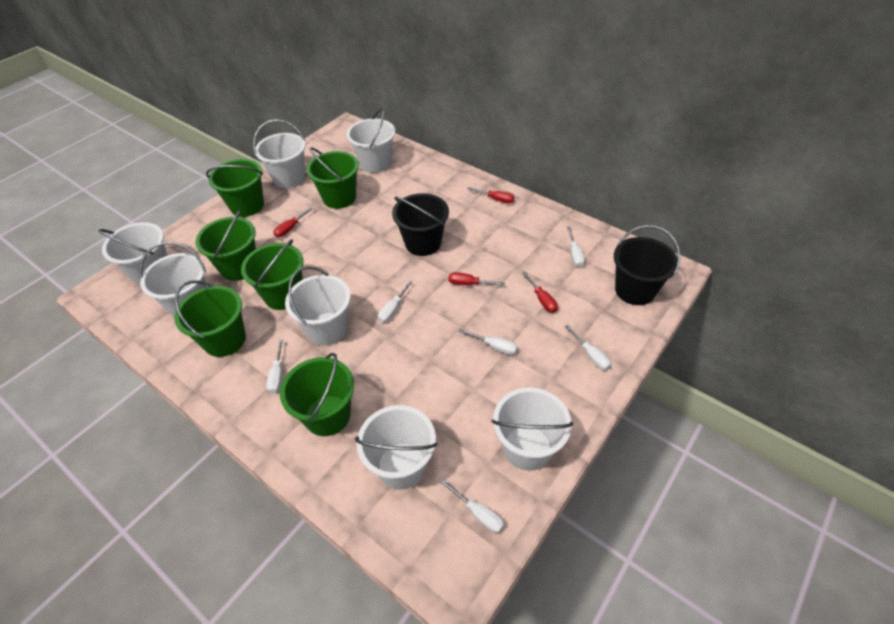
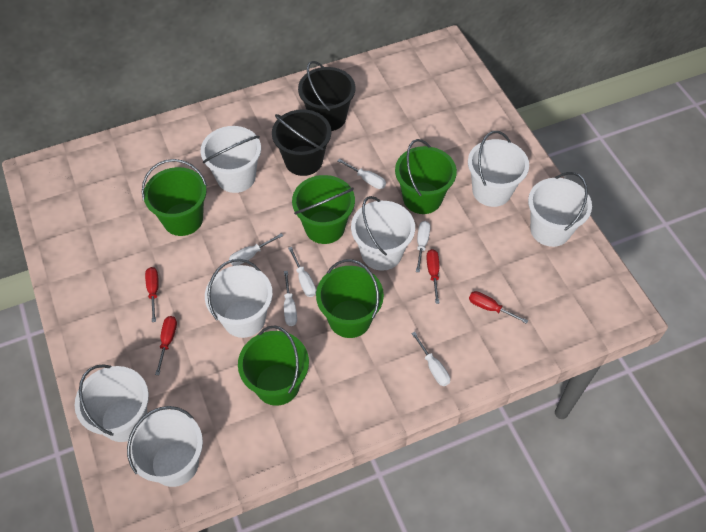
green bucket: 6 -> 5

